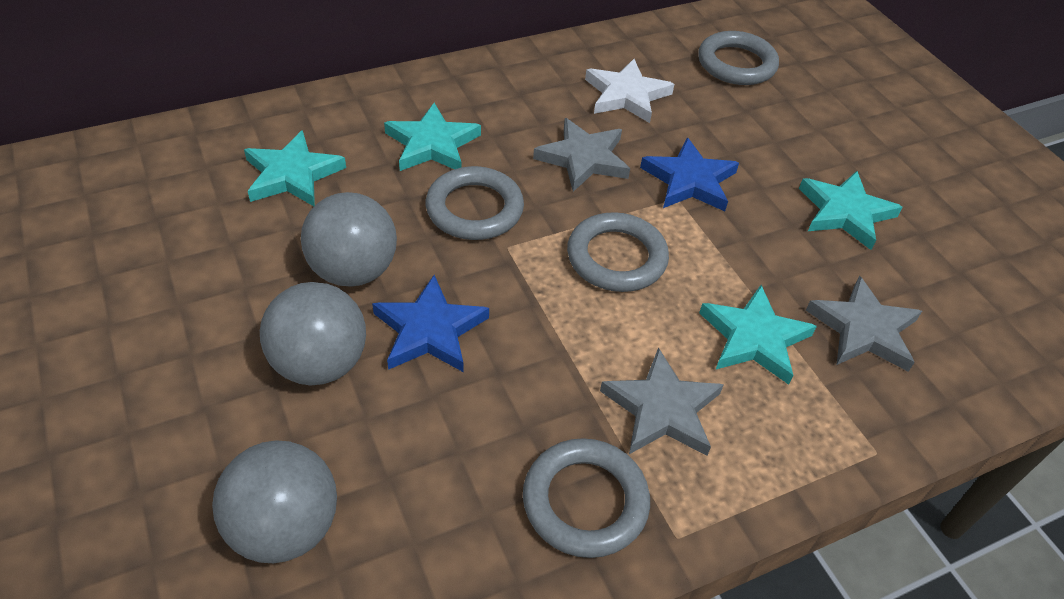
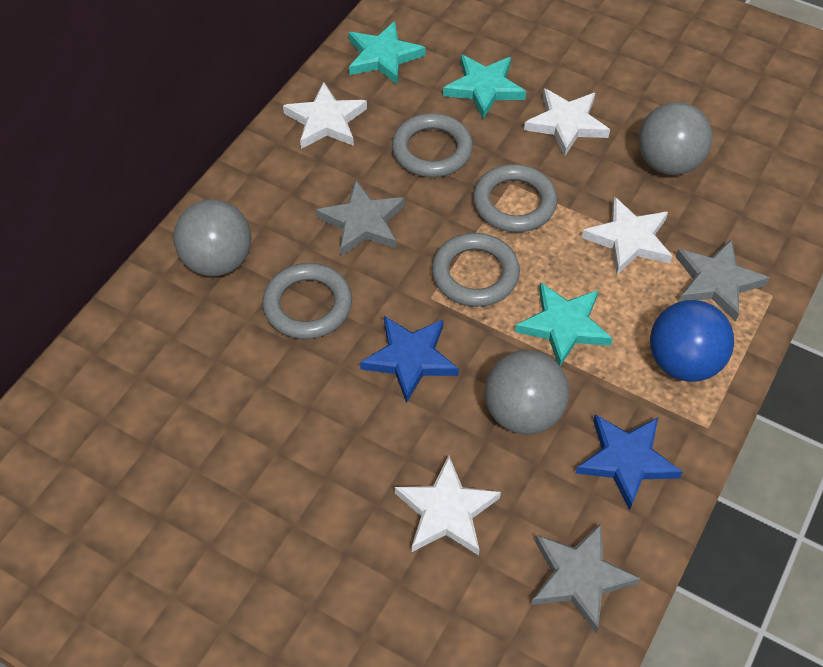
blue ball: 0 -> 1
turquoise star: 4 -> 3
white star: 1 -> 4

